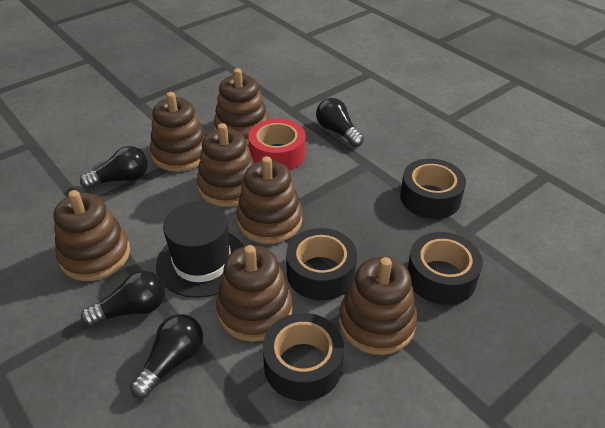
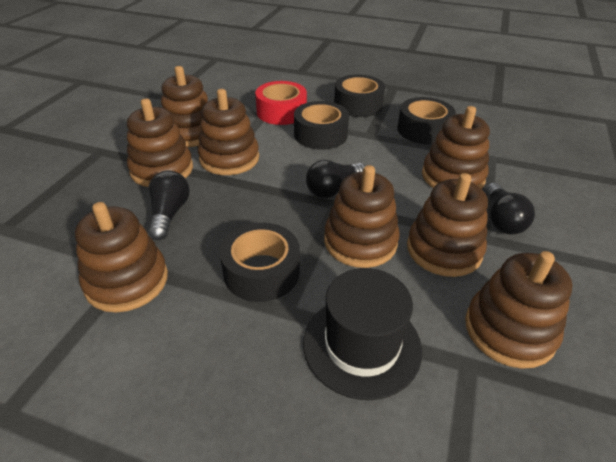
black light bulb: 4 -> 3
brown stacking toy: 7 -> 8

